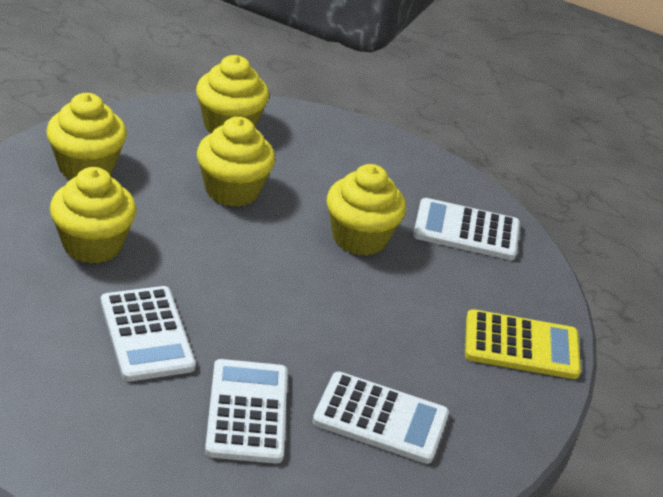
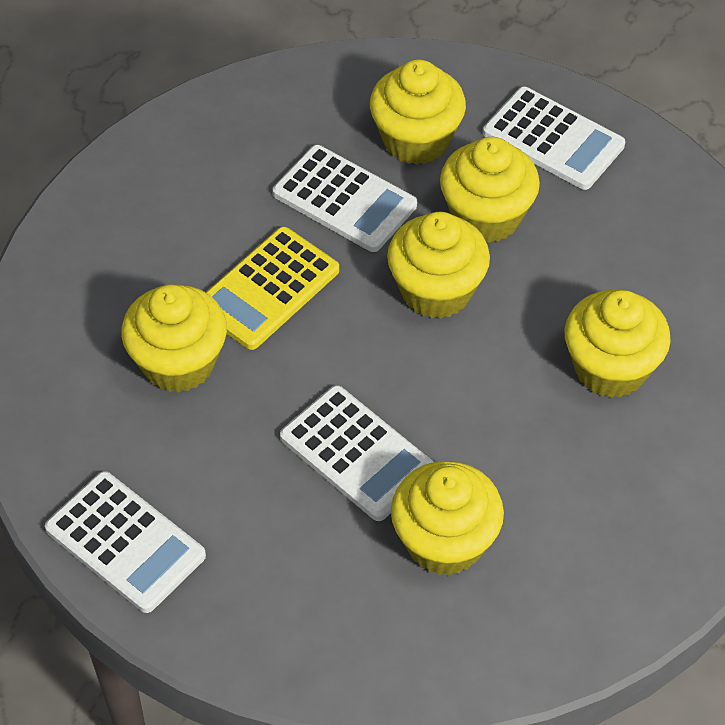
yellow cupcake: 5 -> 6

